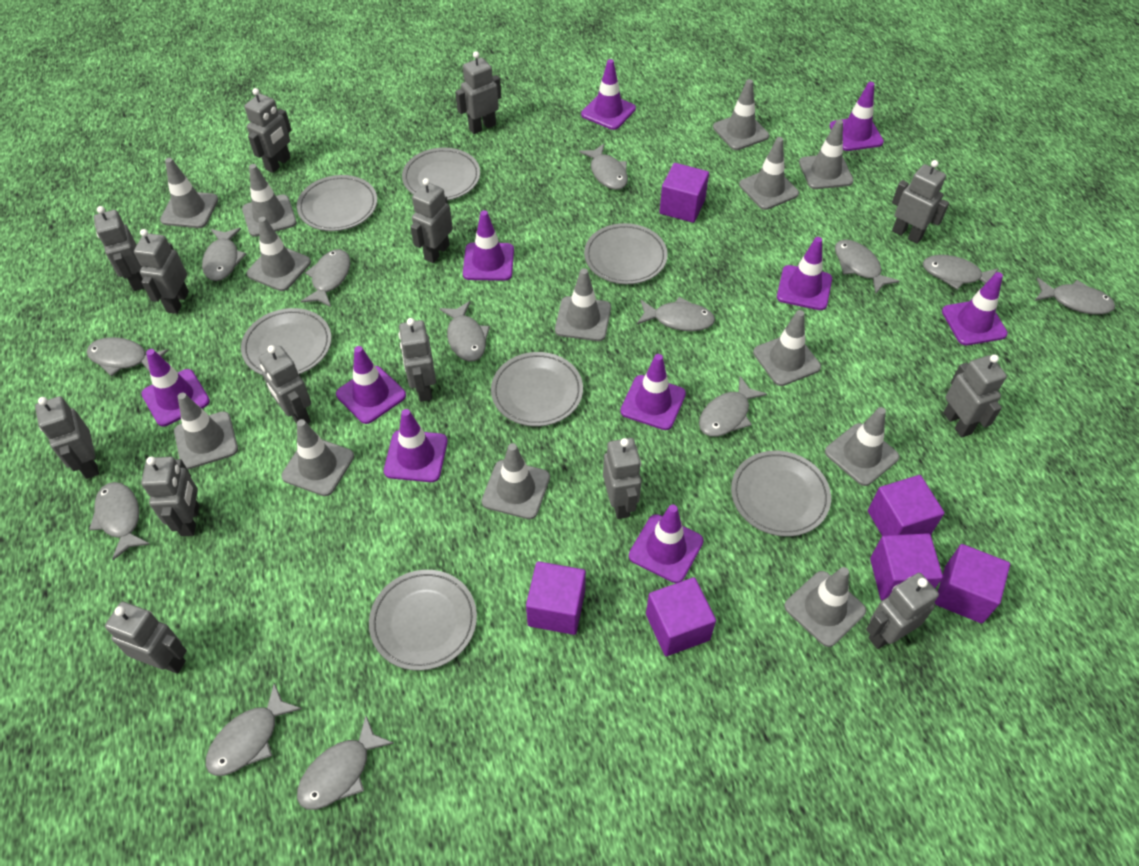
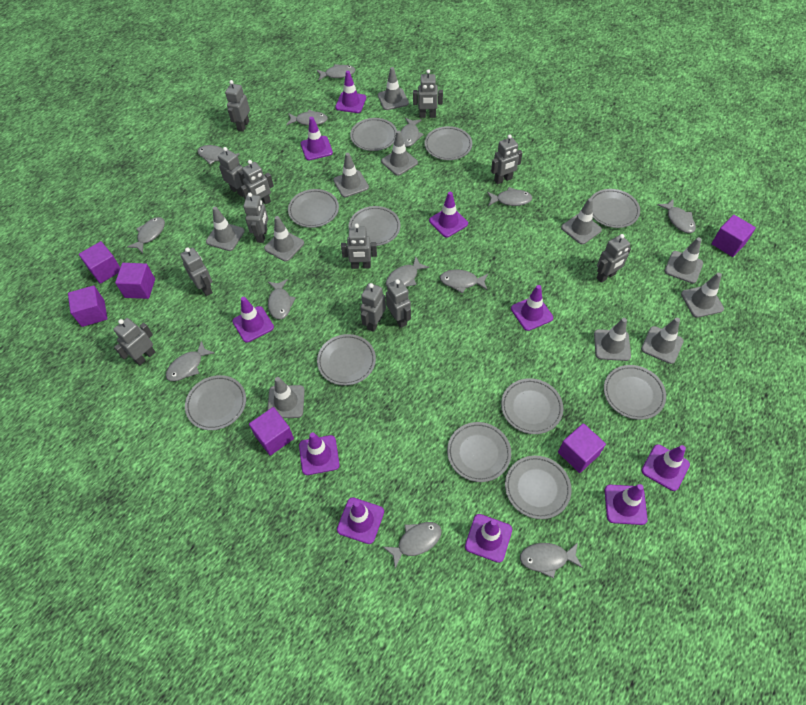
grey plate: 7 -> 11
grey robot: 14 -> 12
grey traffic cone: 13 -> 11

